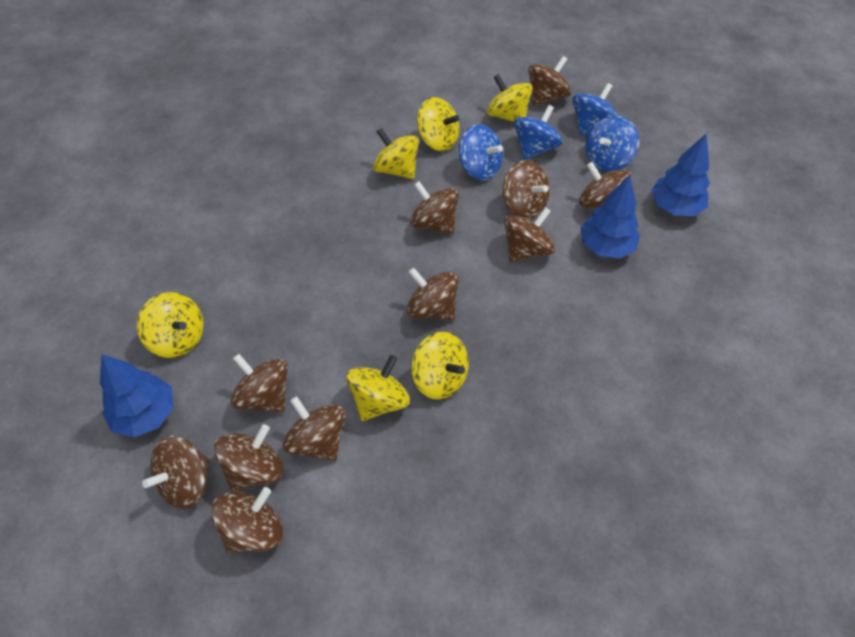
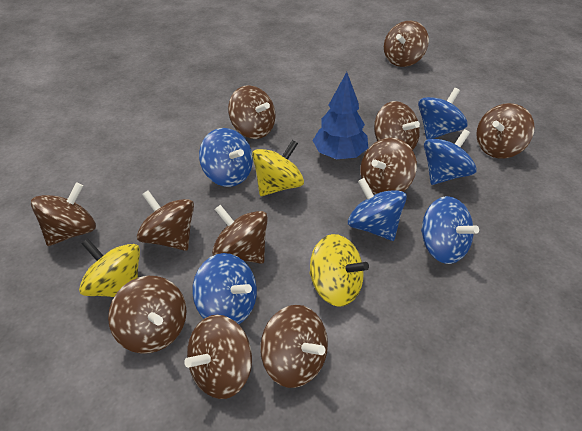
blue spinning top: 4 -> 6
blue tree: 3 -> 1
yellow spinning top: 6 -> 3

